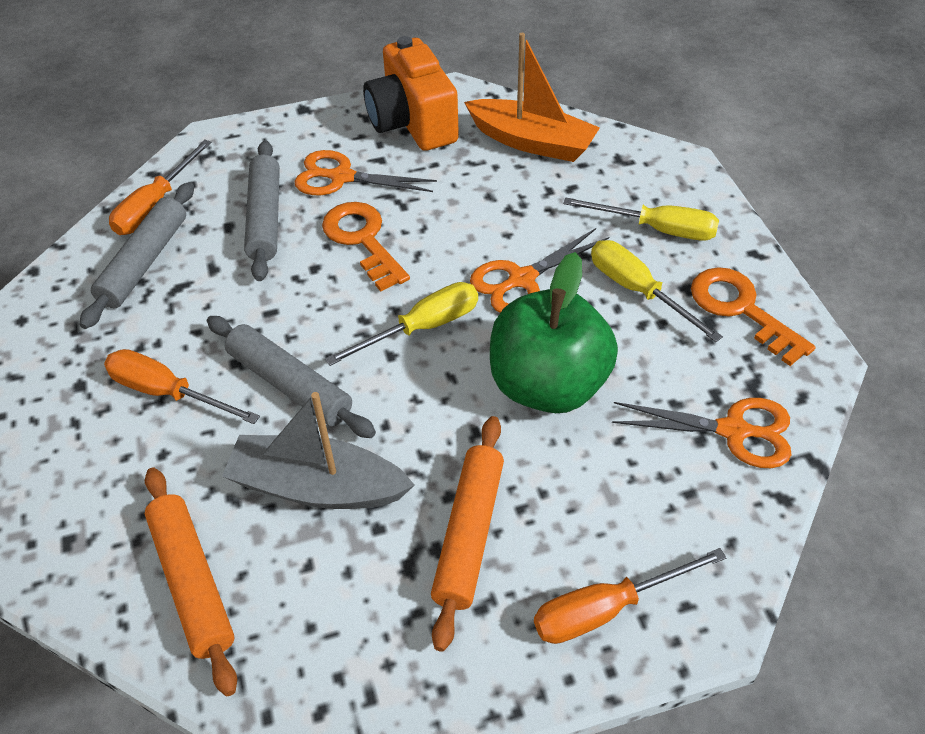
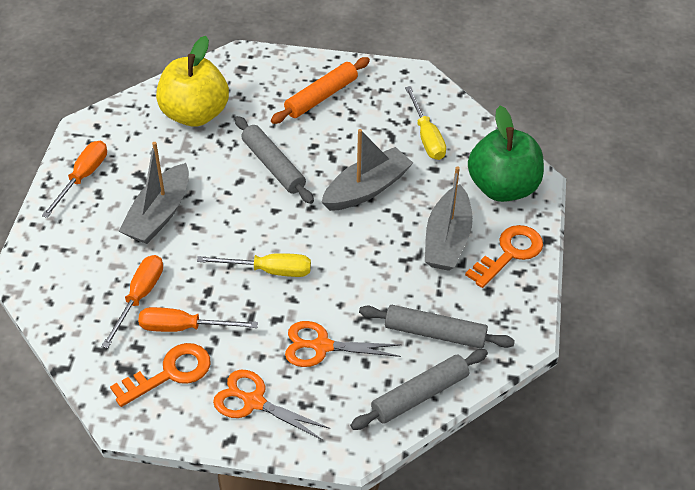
grey boat: 1 -> 3
orange boat: 1 -> 0
orange camera: 1 -> 0
orange rolling pin: 2 -> 1
orange scissors: 3 -> 2
yellow apple: 0 -> 1
yellow screwdriver: 3 -> 2

